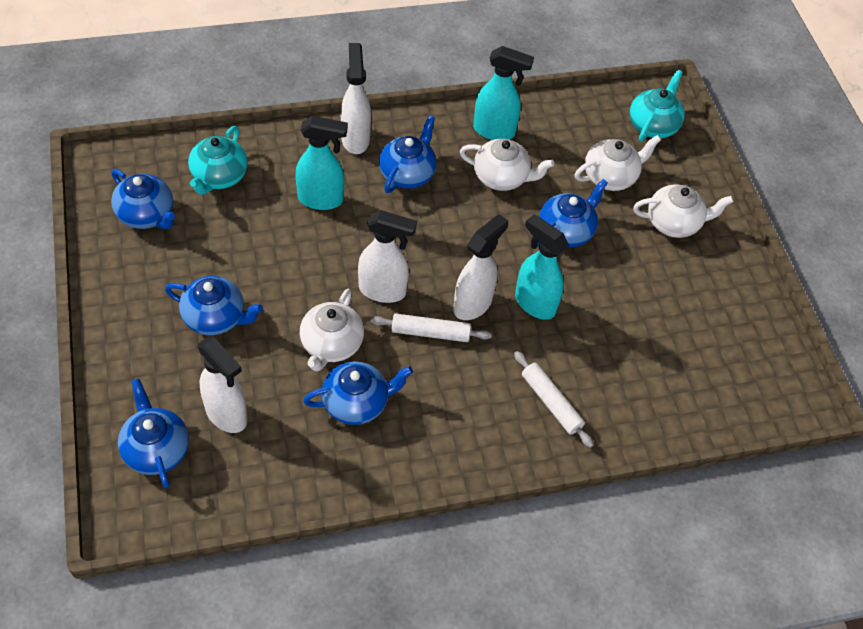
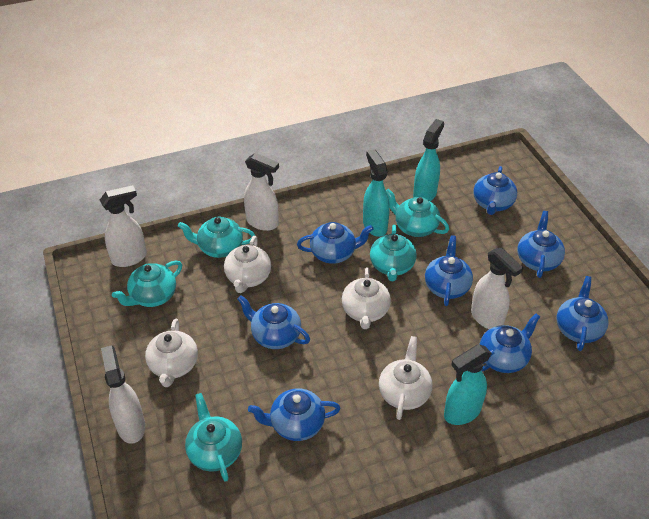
blue teapot: 6 -> 8
turquoise teapot: 2 -> 5
white rolling pin: 2 -> 0

